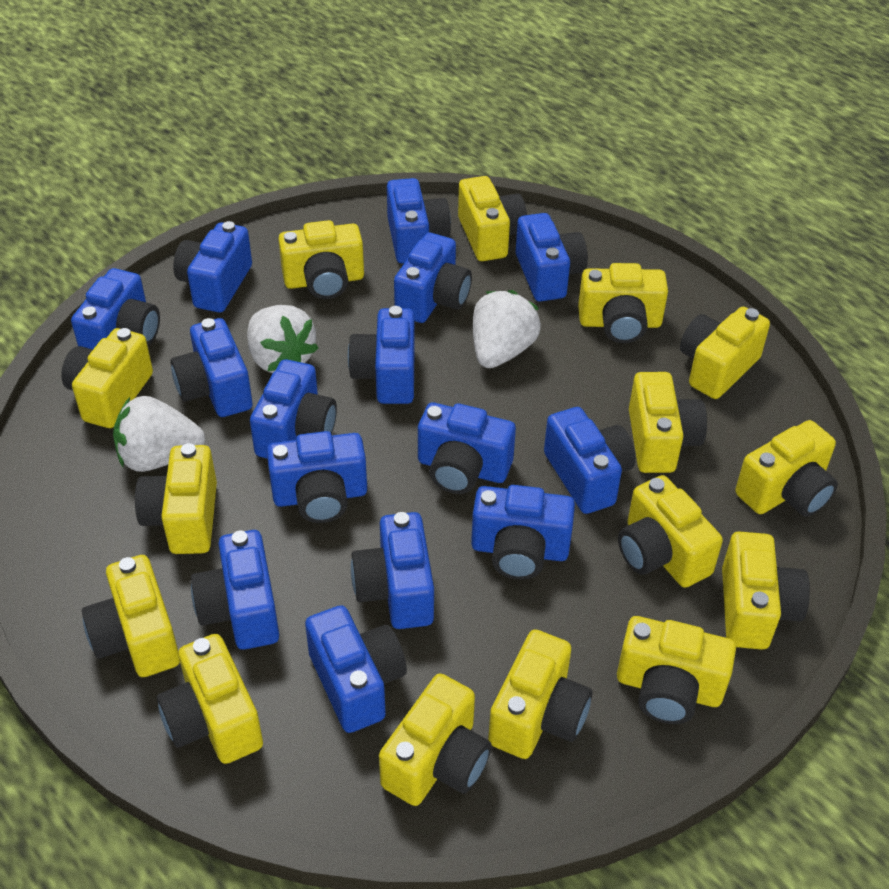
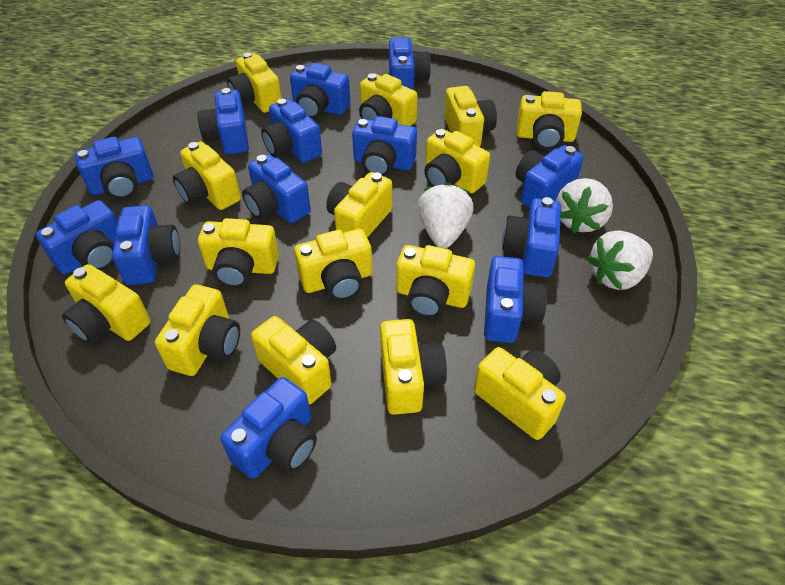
blue camera: 15 -> 13

